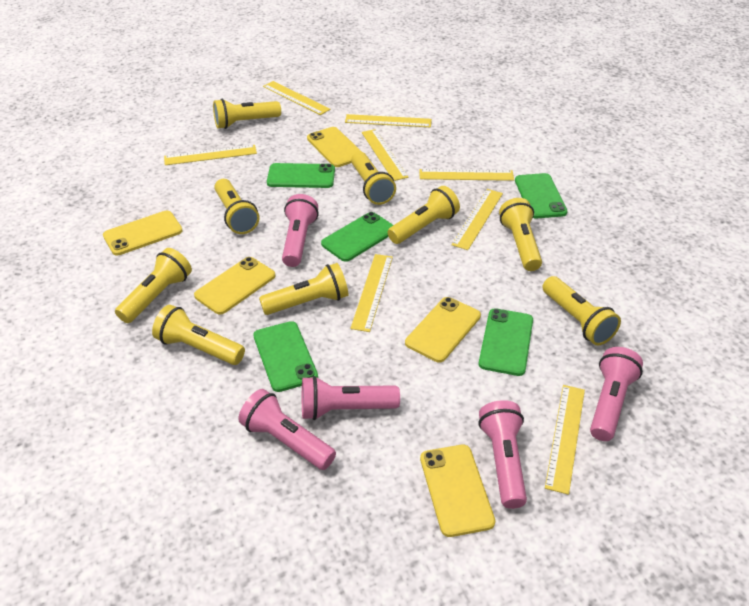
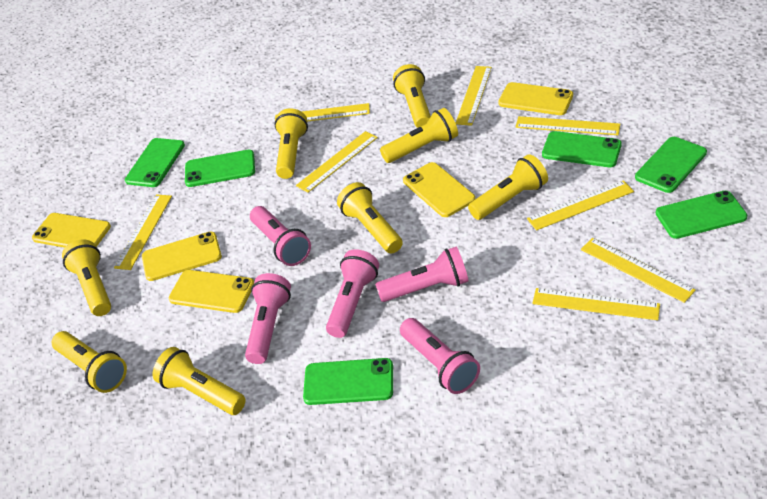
green phone: 5 -> 6
yellow flashlight: 9 -> 8

